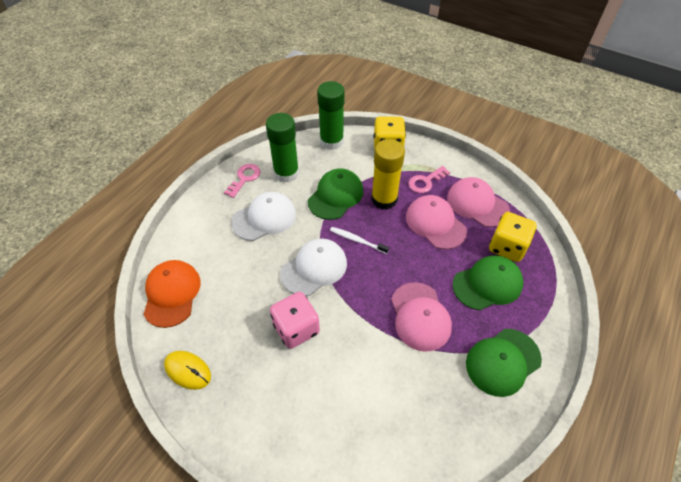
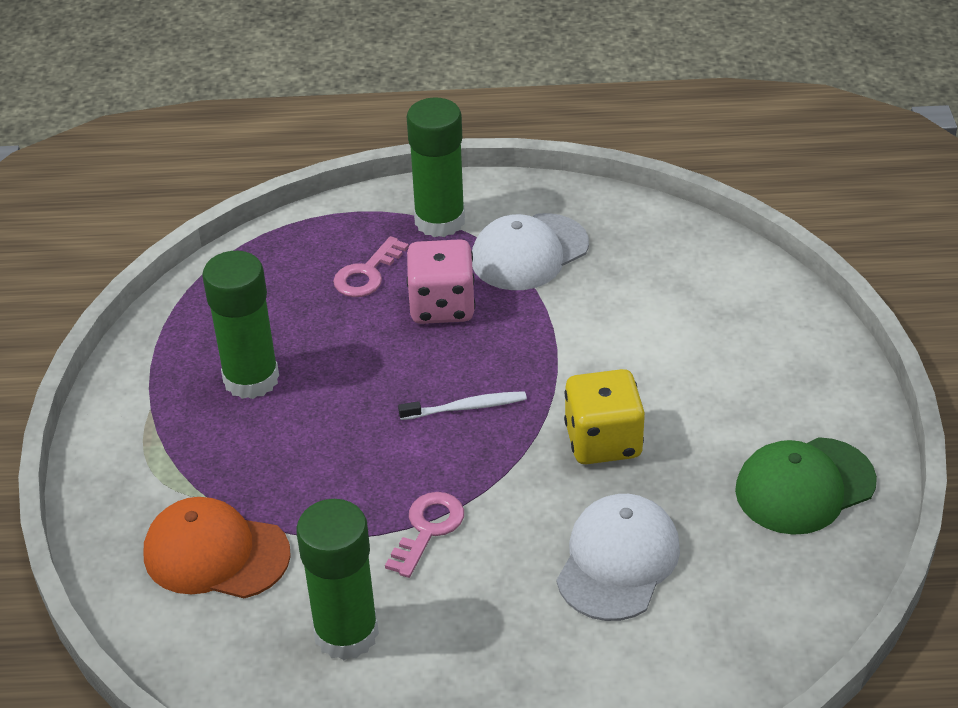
green cap: 3 -> 1
green glue stick: 2 -> 3
pink cap: 3 -> 0
yellow dice: 2 -> 1
yellow glue stick: 1 -> 0
yellow mouse: 1 -> 0

